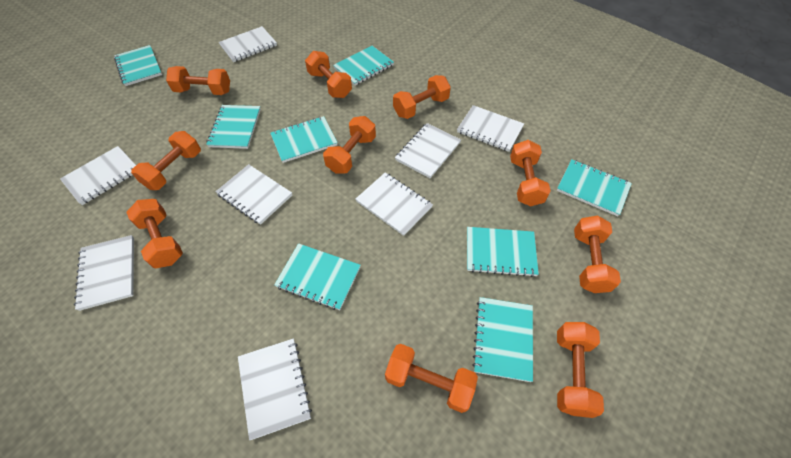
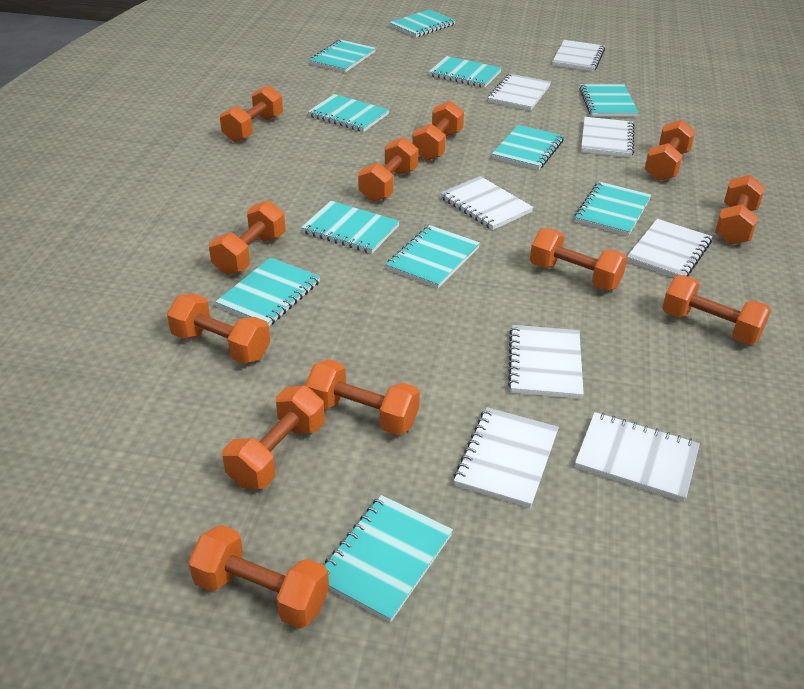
orange dumbbell: 10 -> 12
turquoise notebook: 8 -> 11

